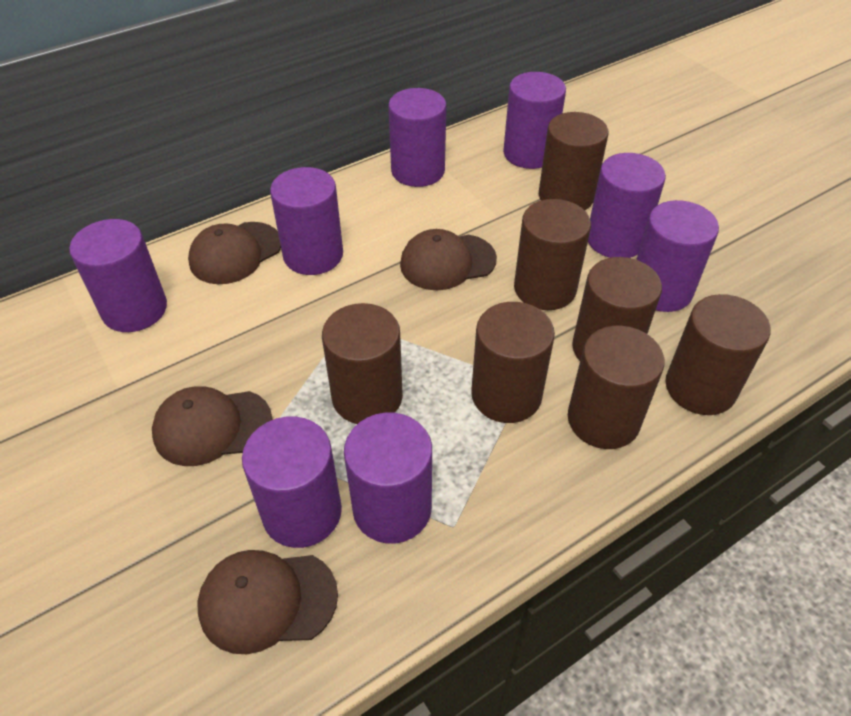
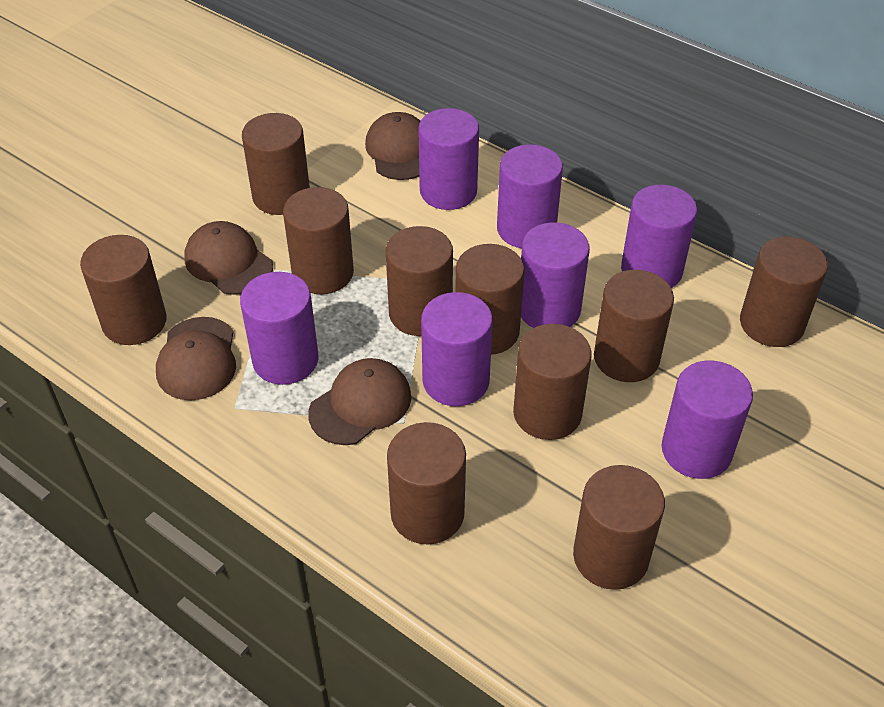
brown cylinder: 7 -> 10
purple cylinder: 8 -> 7

